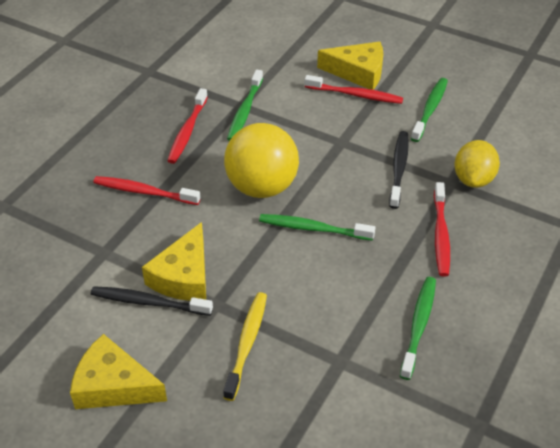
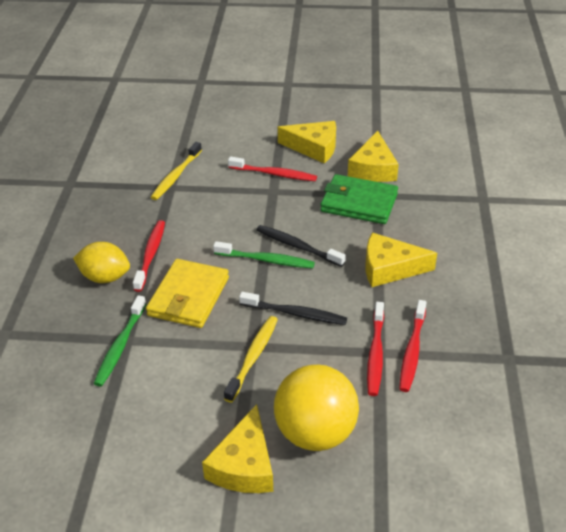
green toothbrush: 4 -> 2
green wallet: 0 -> 1
yellow cheese: 3 -> 4
yellow toothbrush: 1 -> 2
yellow wallet: 0 -> 1

